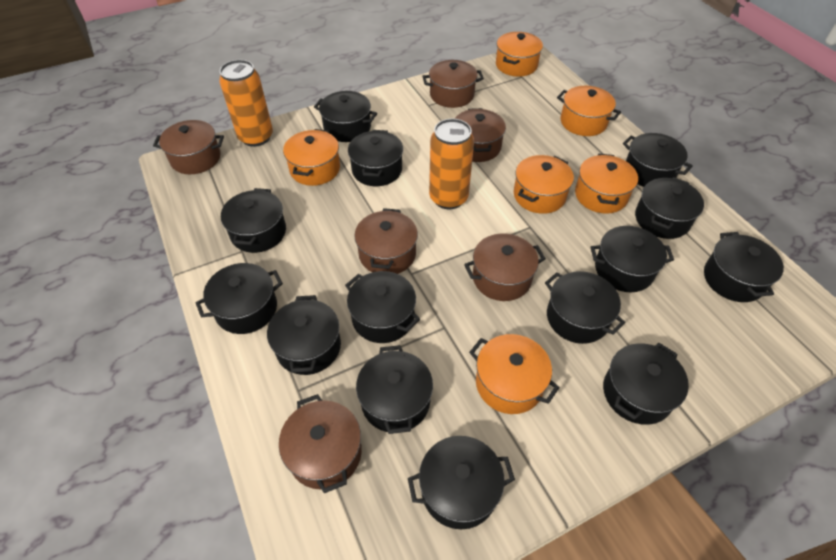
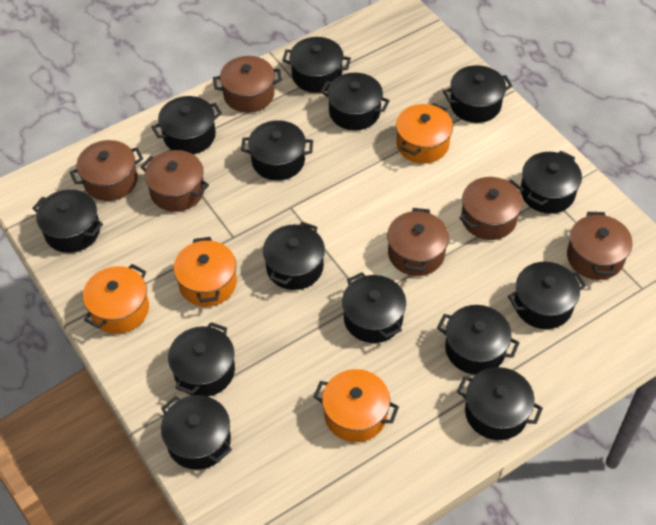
orange can: 2 -> 0
orange pot: 6 -> 4

